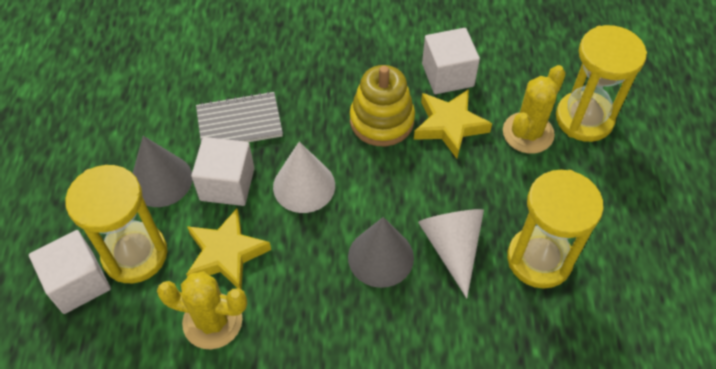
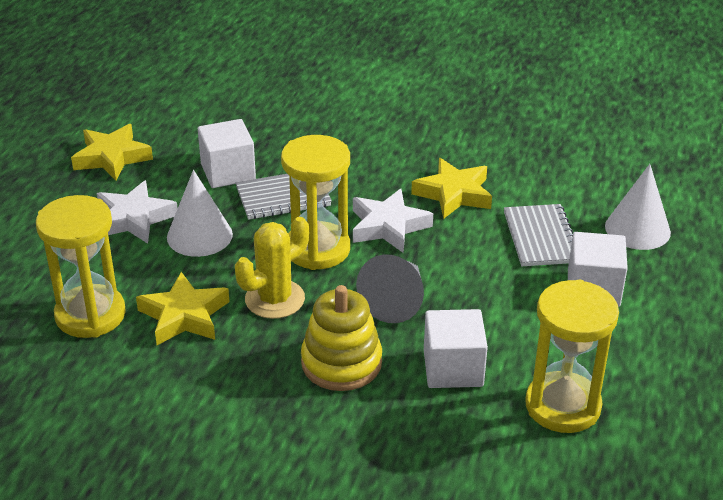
grey cone: 2 -> 1
grey notebook: 1 -> 2
white star: 0 -> 2
yellow cactus: 2 -> 1
yellow star: 2 -> 3

